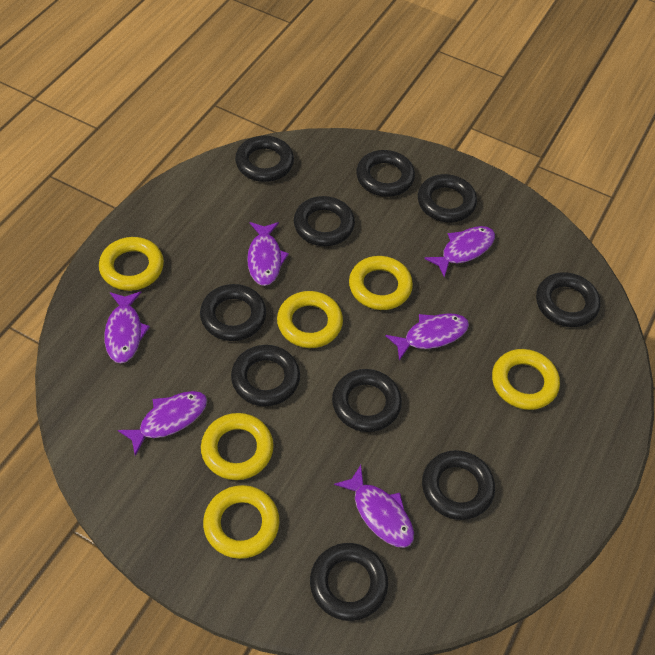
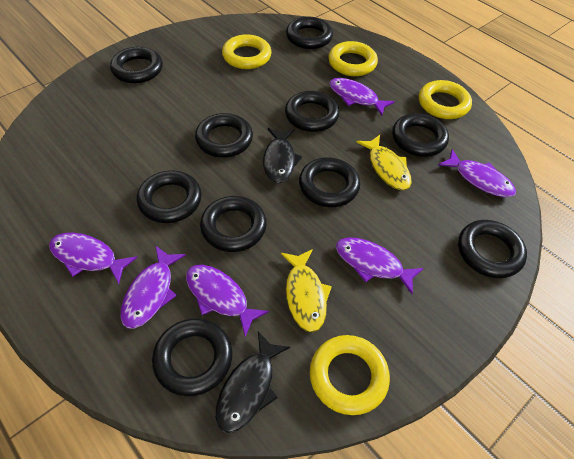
black fish: 0 -> 2
yellow fish: 0 -> 2
yellow ring: 6 -> 4

